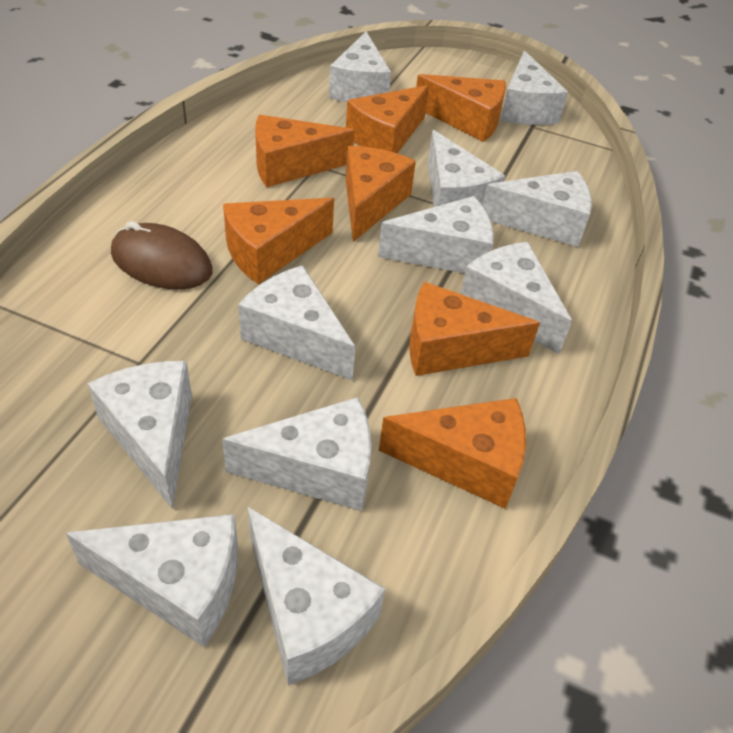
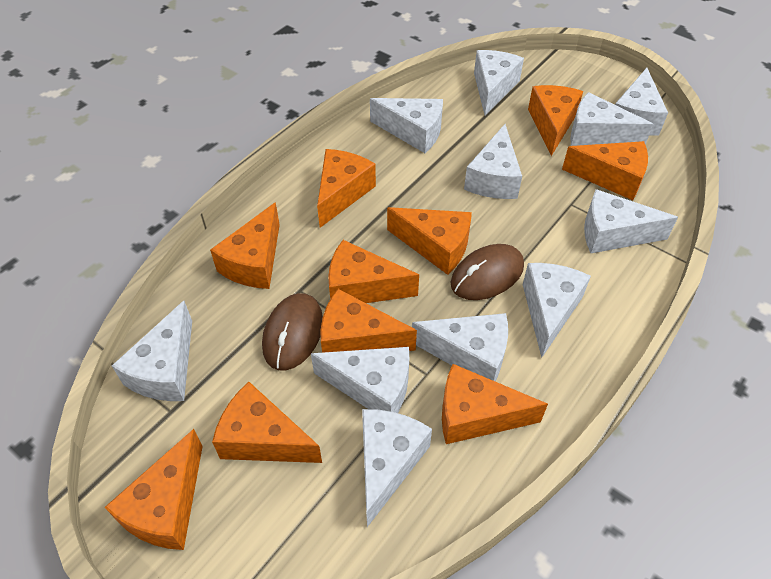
brown mouse: 1 -> 2
orange cheese: 7 -> 10

